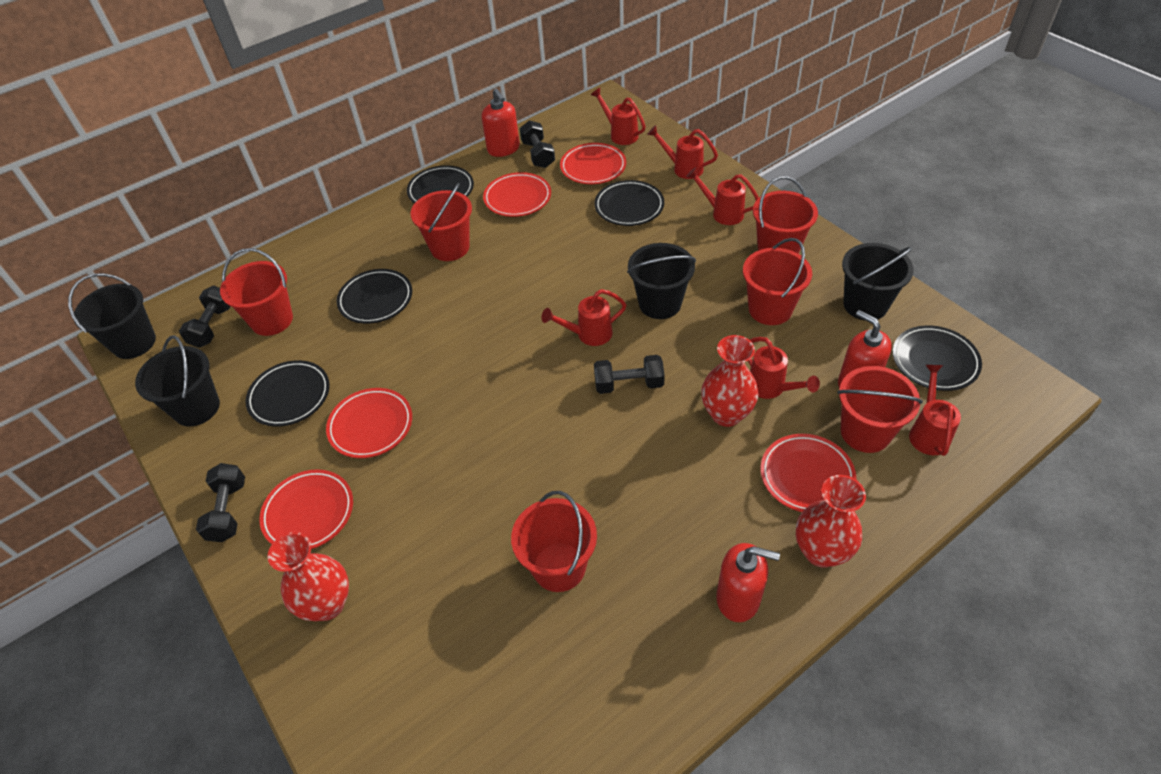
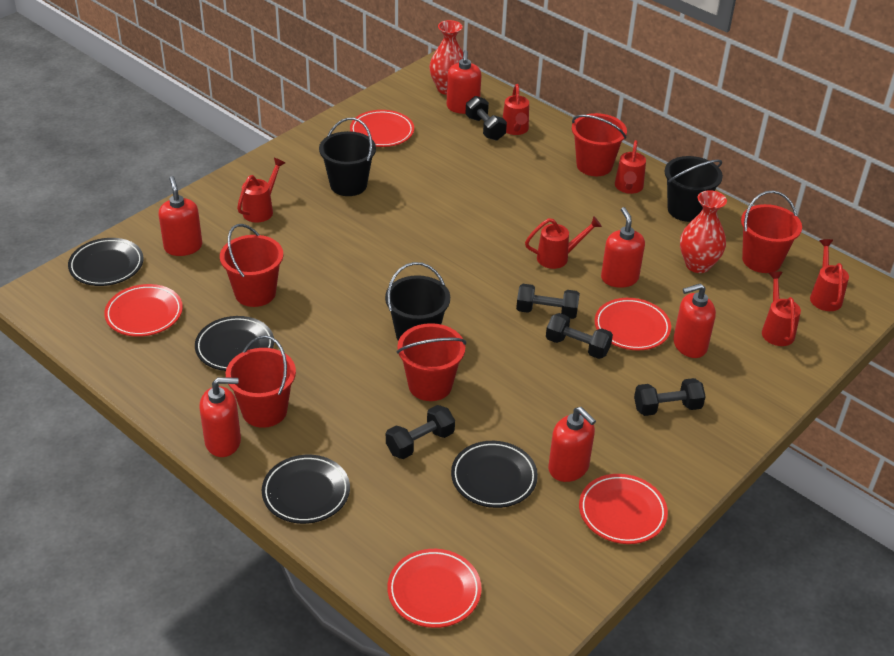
black bucket: 4 -> 3
black dumbbell: 4 -> 5
black plate: 5 -> 4
red bucket: 6 -> 5
red soap dispenser: 3 -> 6
red vase: 3 -> 2

